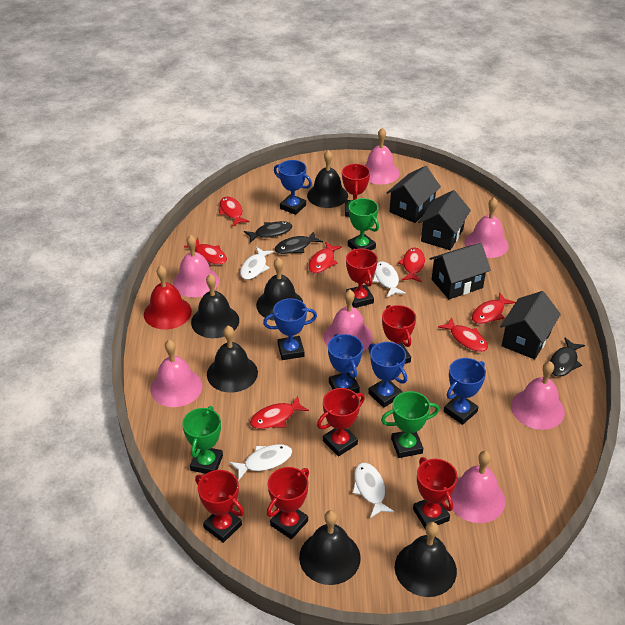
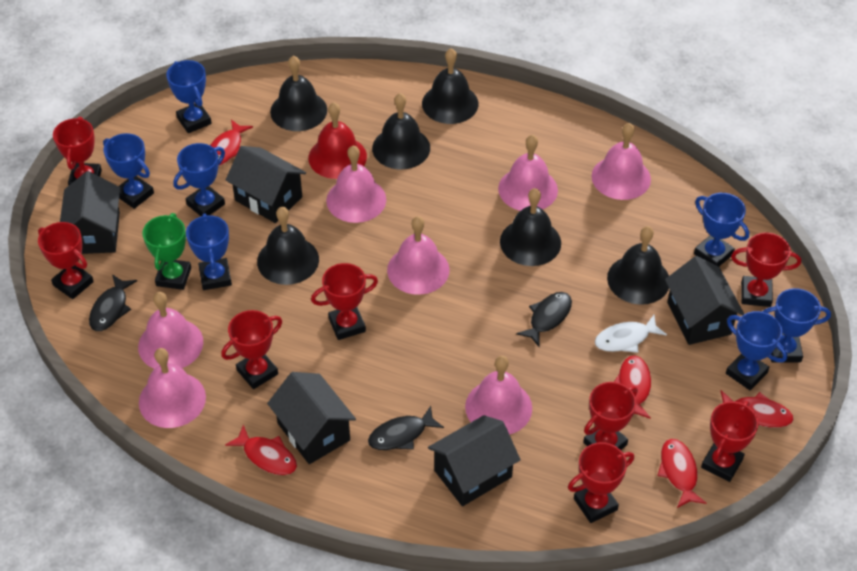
black house: 4 -> 5
blue trophy: 5 -> 7
green trophy: 3 -> 1
red fish: 7 -> 5
red trophy: 7 -> 8
white fish: 4 -> 1

